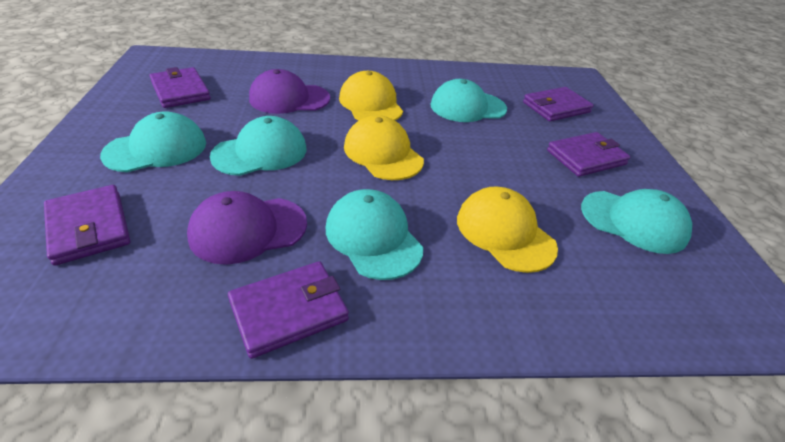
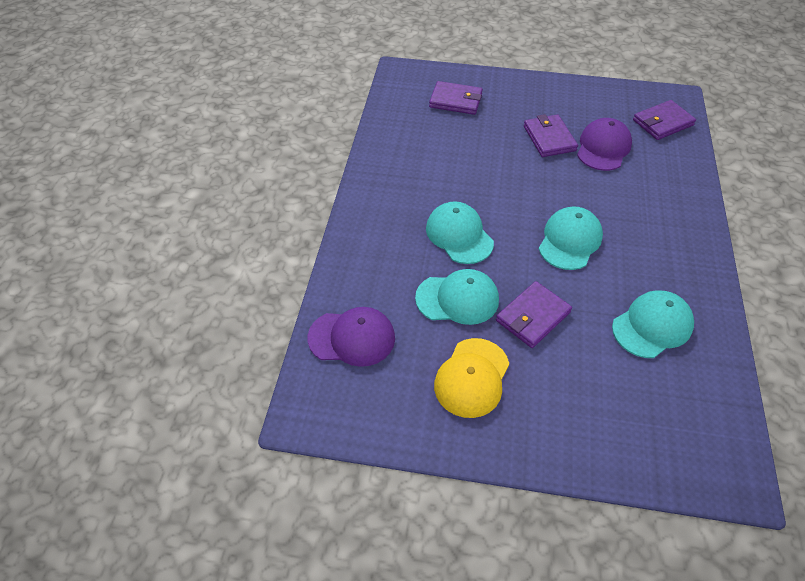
purple wallet: 5 -> 4
turquoise cap: 5 -> 4
yellow cap: 3 -> 1

